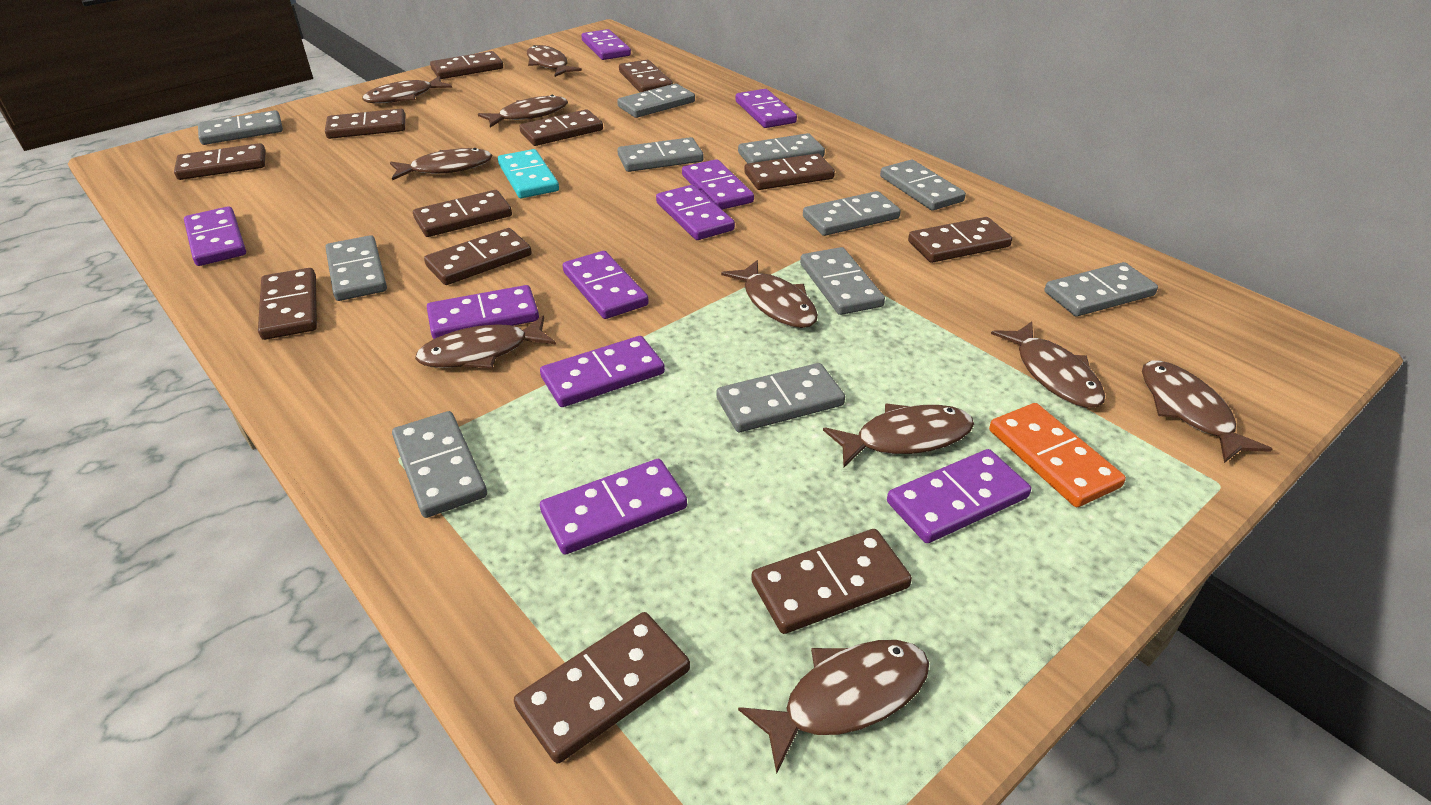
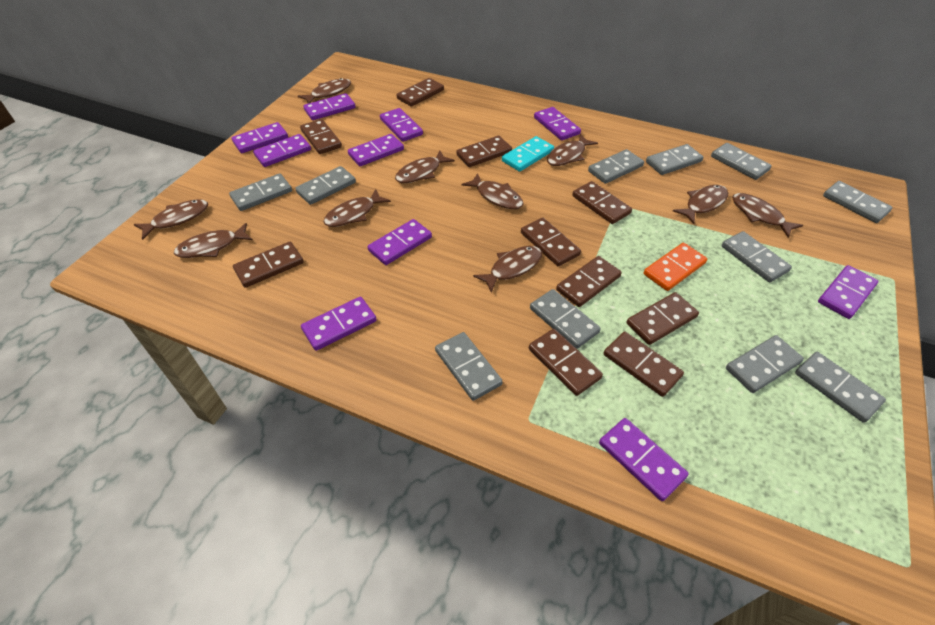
brown domino: 12 -> 10

